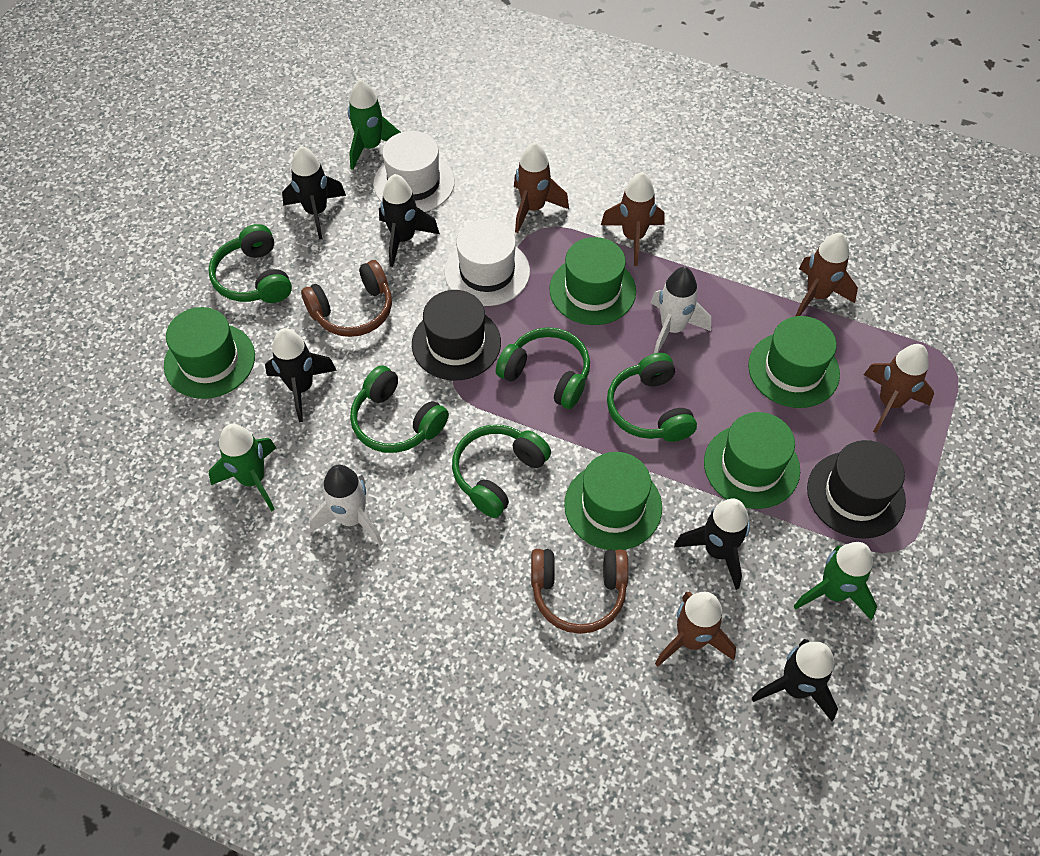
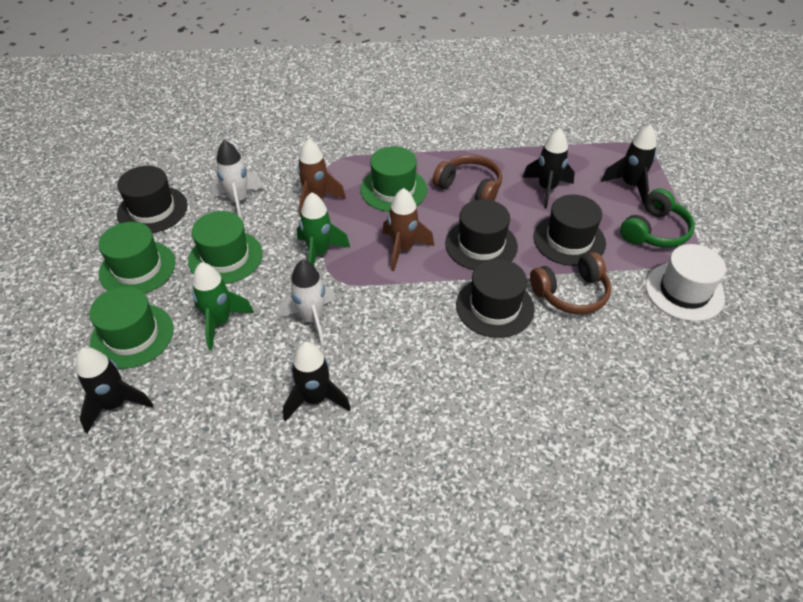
black hat: 2 -> 4
black rocket: 5 -> 4
brown rocket: 5 -> 2
green hat: 5 -> 4
green headphones: 5 -> 1
green rocket: 3 -> 2
white hat: 2 -> 1

